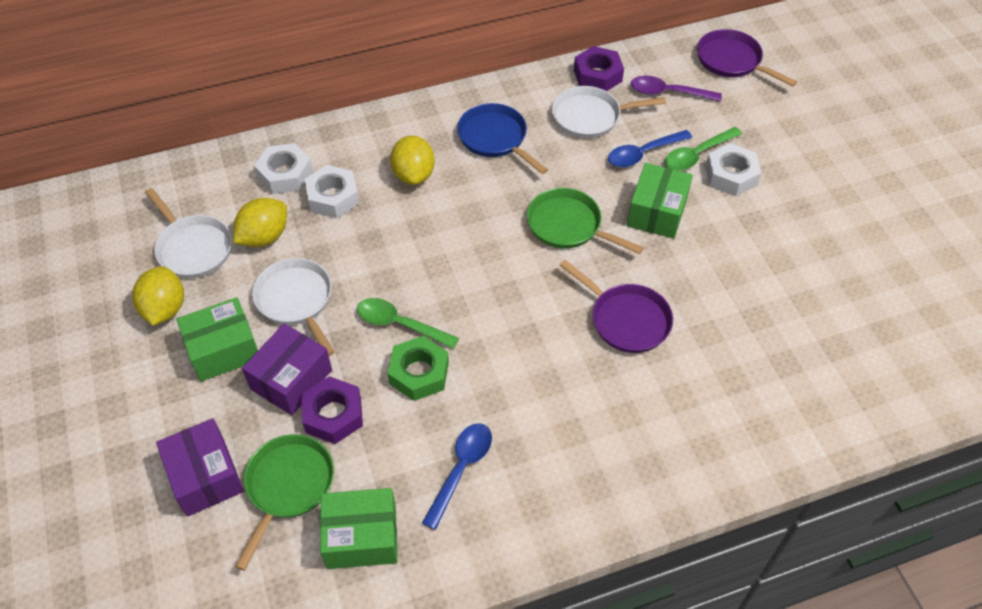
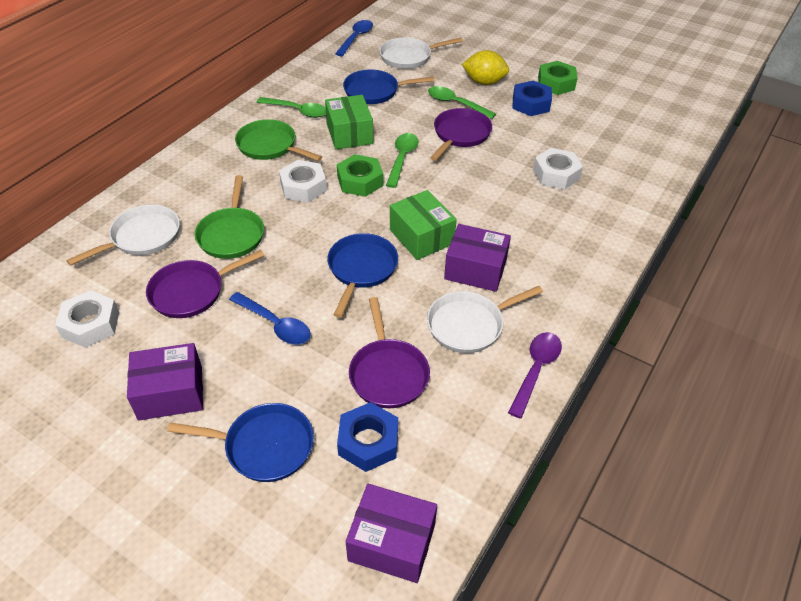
blue nut: 0 -> 2
blue pan: 1 -> 3
green box: 3 -> 2
green nut: 1 -> 2
green spoon: 2 -> 3
purple box: 2 -> 3
purple nut: 2 -> 0
purple pan: 2 -> 3
yellow lemon: 3 -> 1

